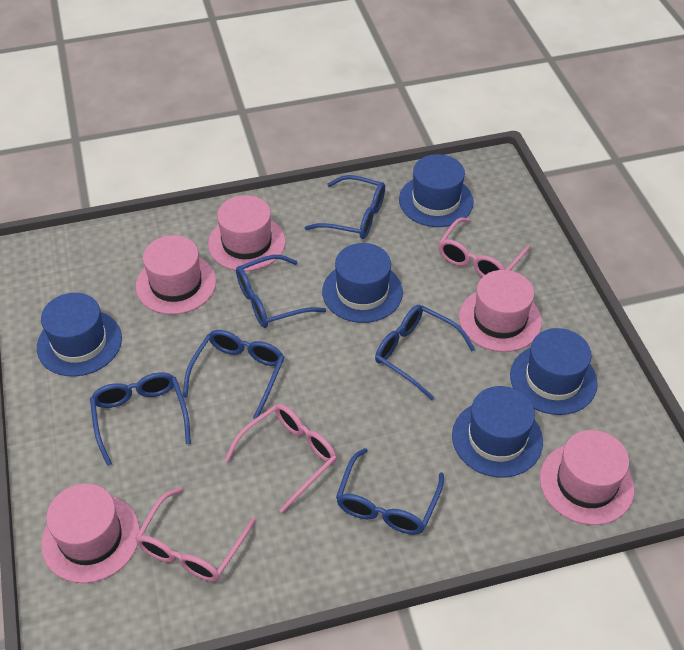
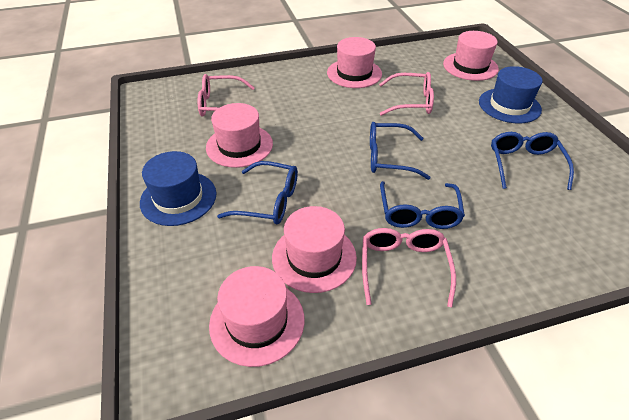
blue glasses: 6 -> 4
blue hat: 5 -> 2

